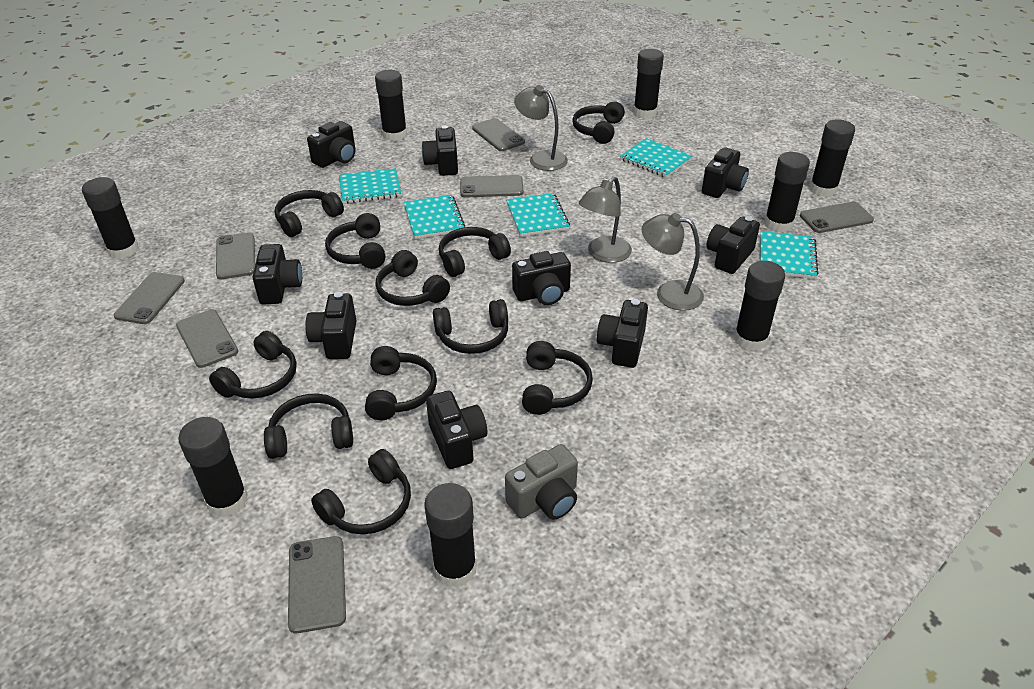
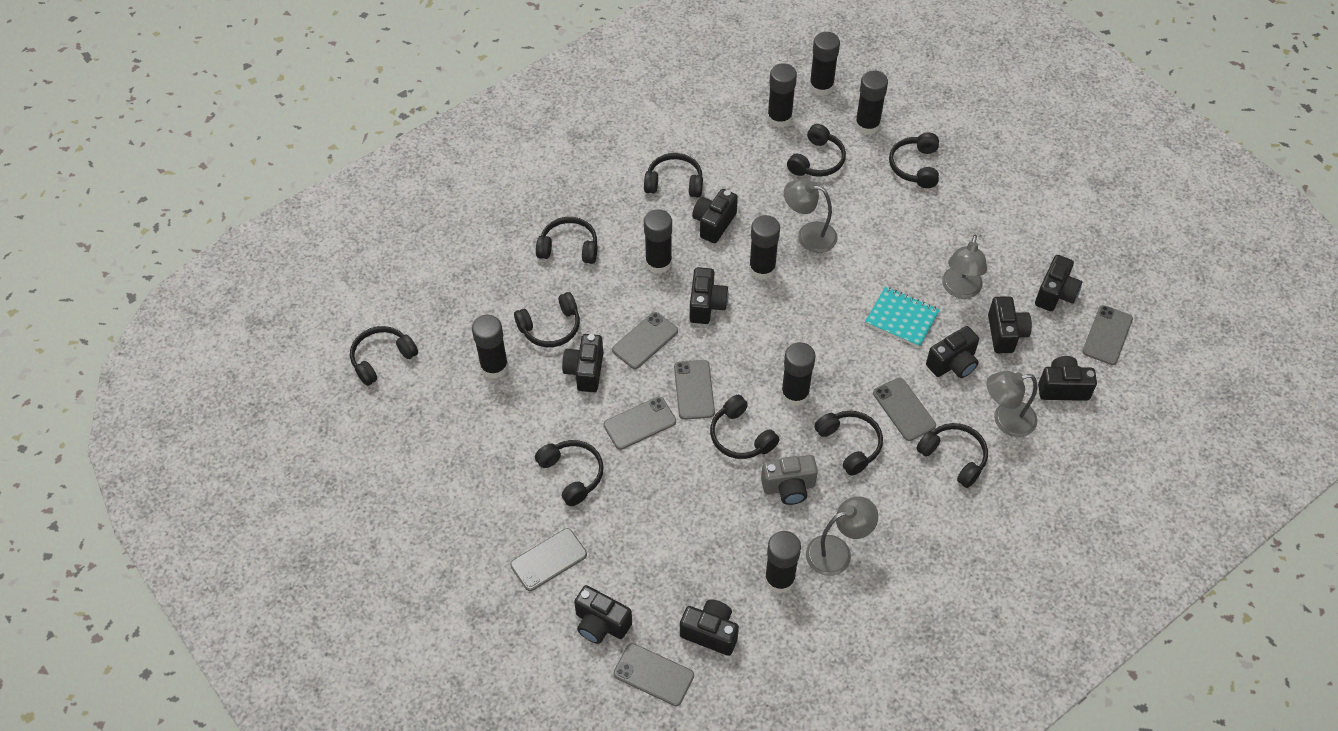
black headphones: 11 -> 10
grey lamp: 3 -> 4
turquoise notebook: 5 -> 1

